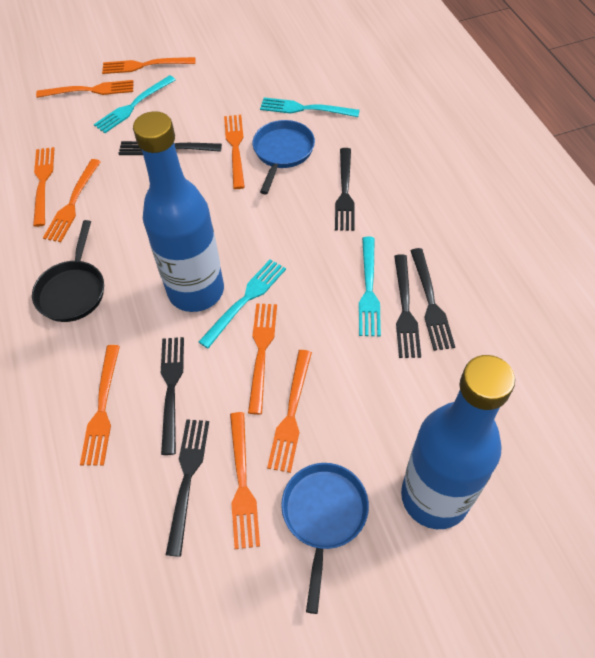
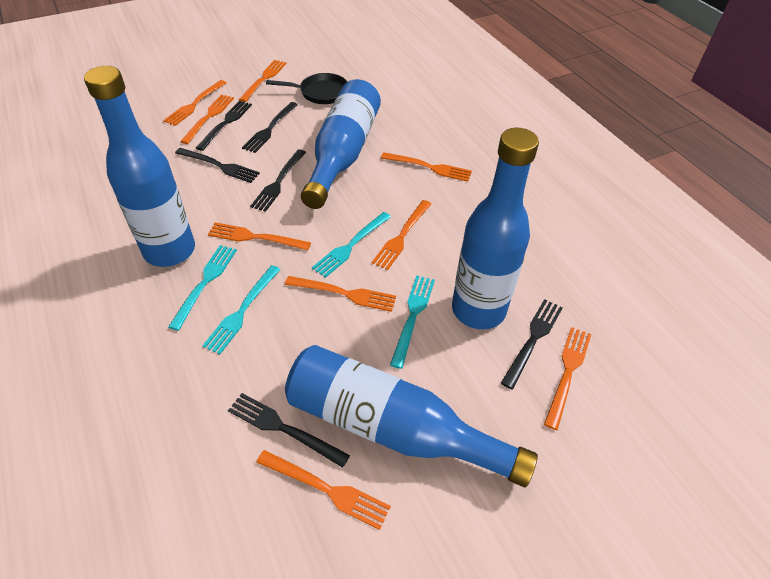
blue bottle: 2 -> 4
blue pan: 2 -> 0

